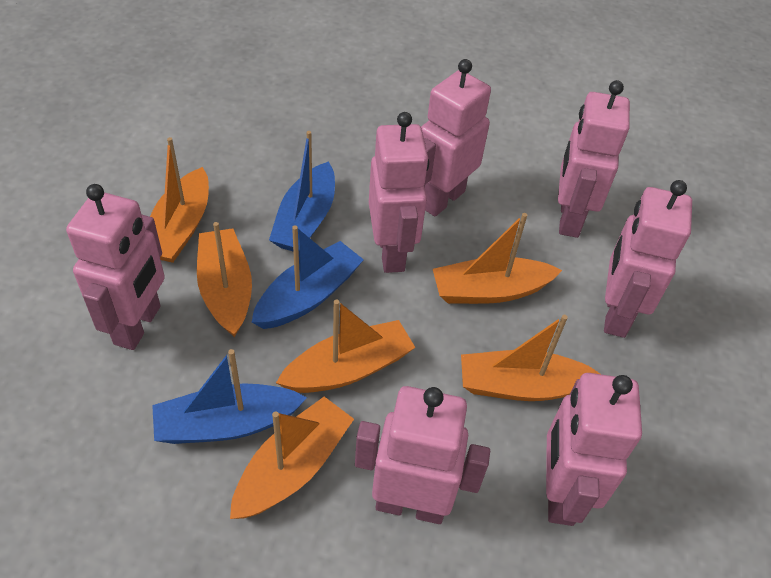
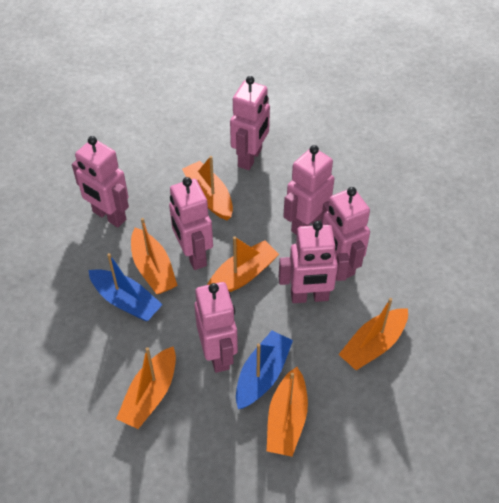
blue boat: 3 -> 2

